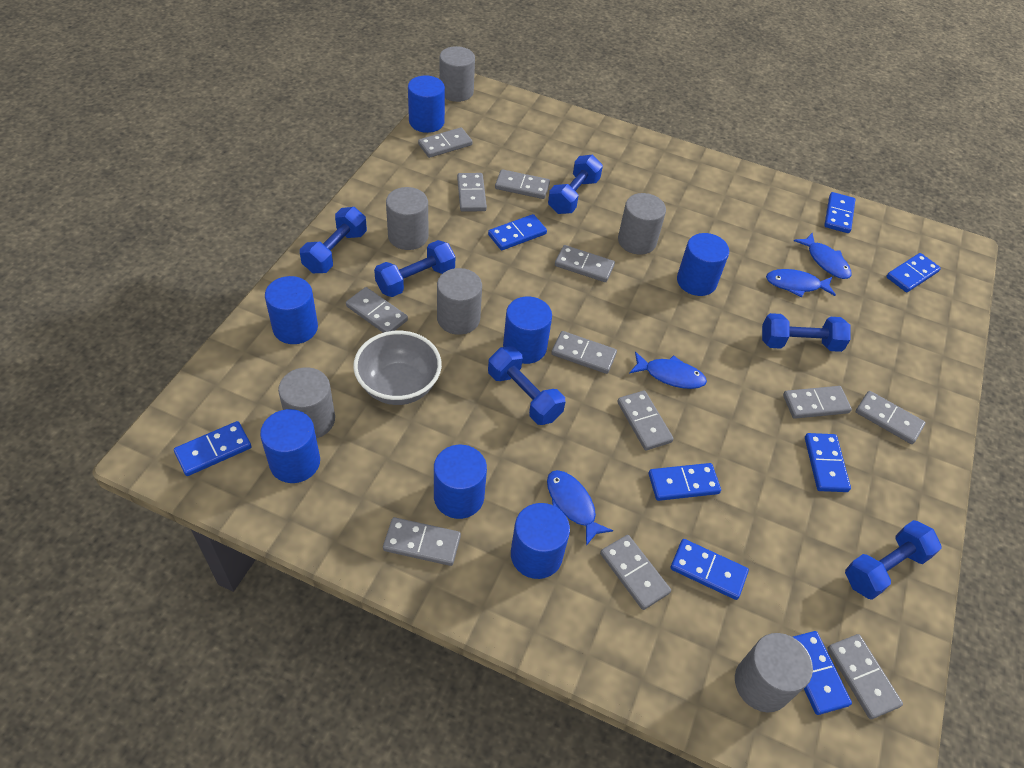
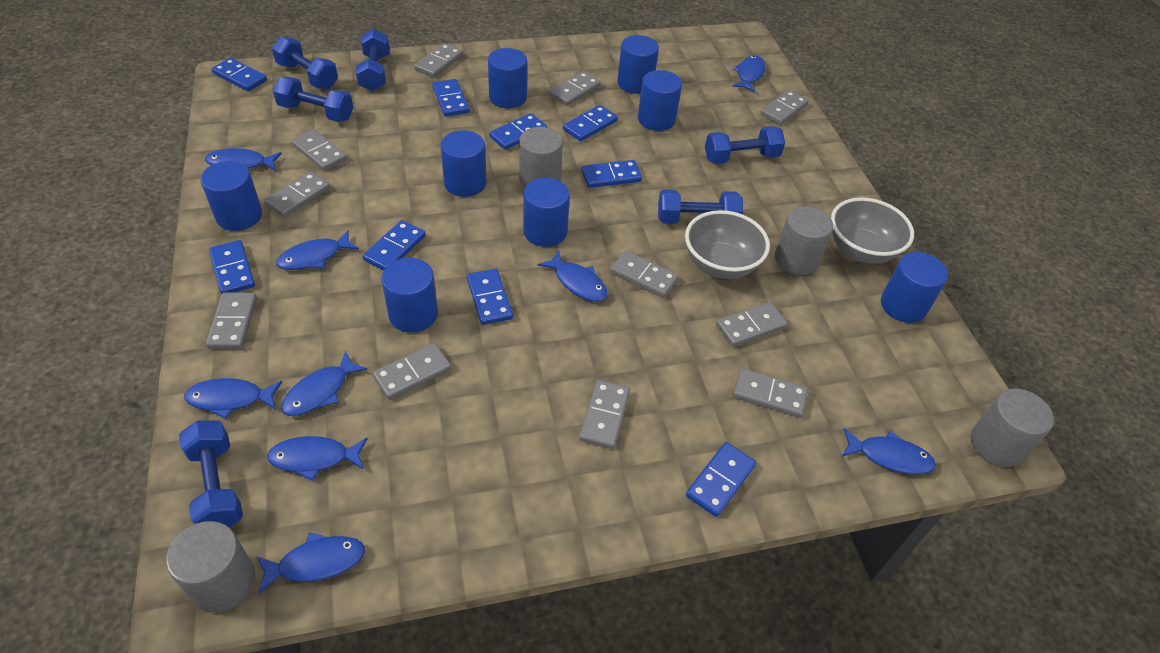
blue cylinder: 7 -> 8
blue domino: 8 -> 9
blue fish: 4 -> 9
grey bowl: 1 -> 2
grey cylinder: 6 -> 4
grey domino: 12 -> 11

